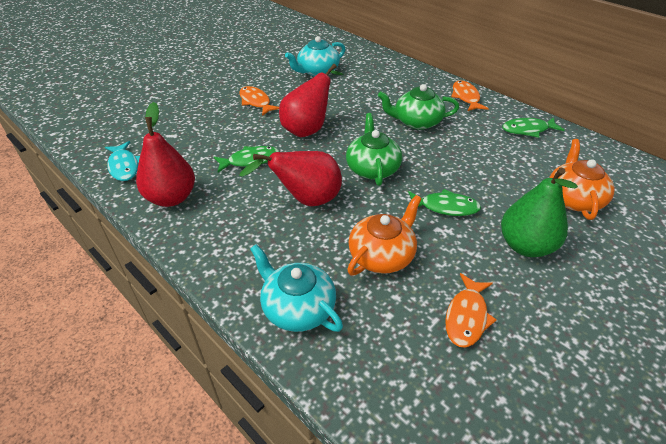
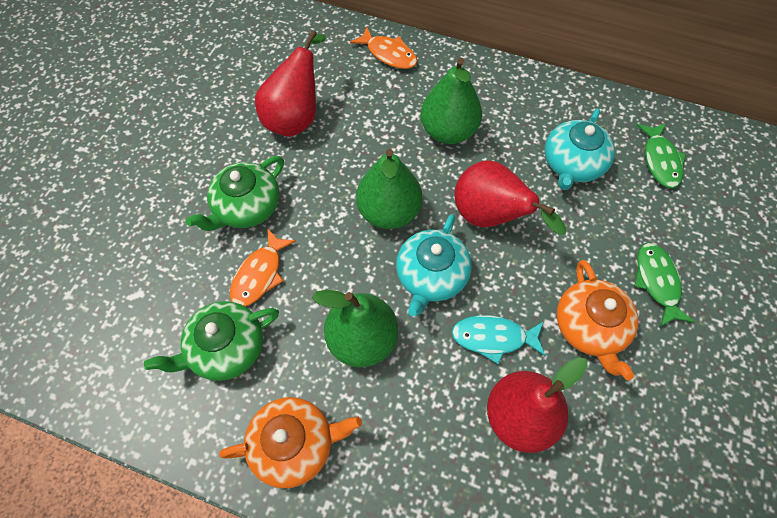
green fish: 3 -> 2
green pear: 1 -> 3
orange fish: 3 -> 2

